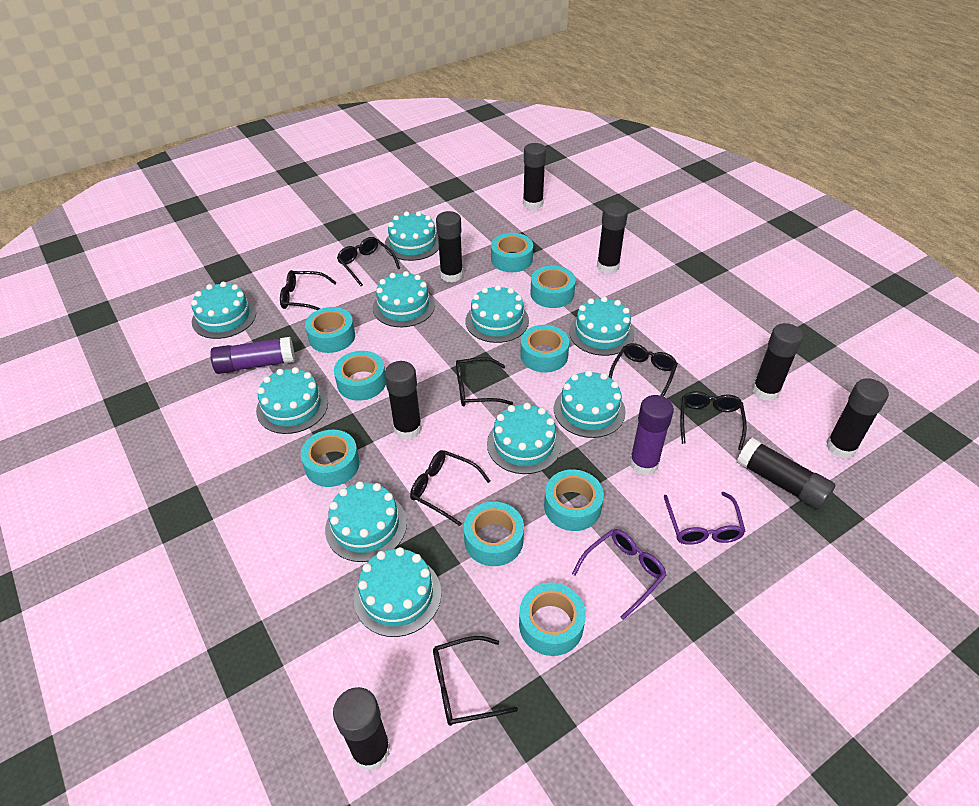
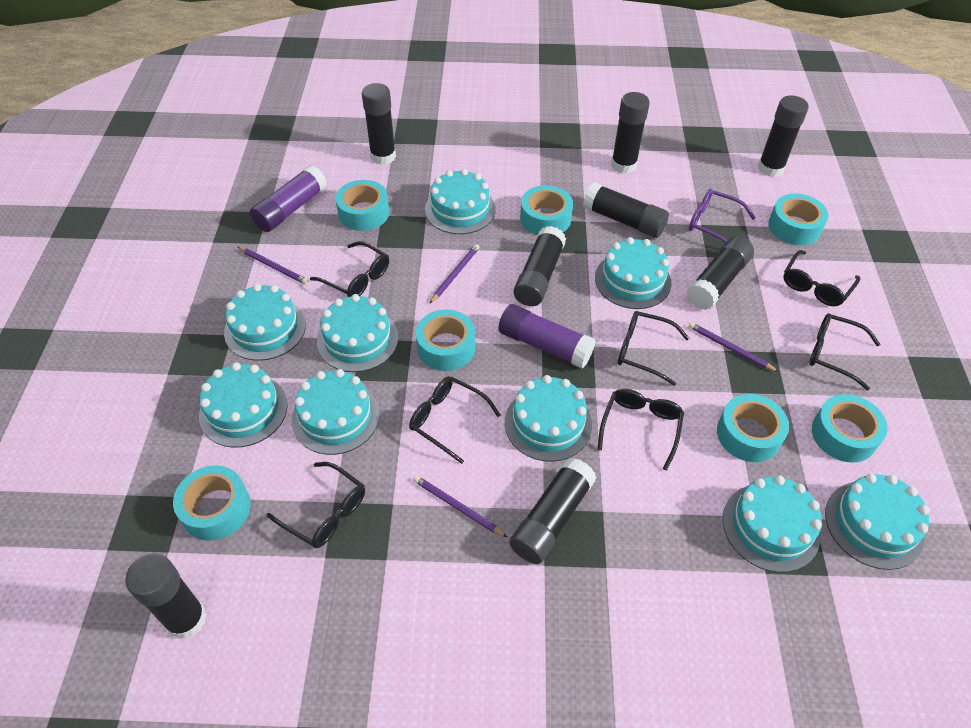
purple glasses: 2 -> 1
purple pencil: 0 -> 4
turquoise cake: 10 -> 9
turquoise tape: 9 -> 7

